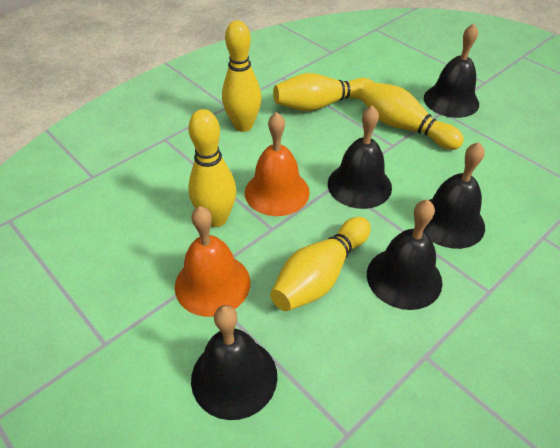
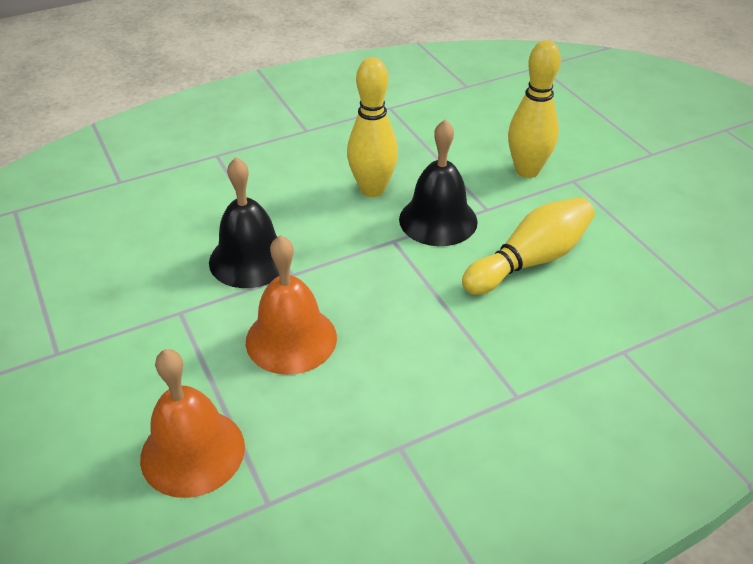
black bell: 5 -> 2
yellow bowling pin: 5 -> 3

